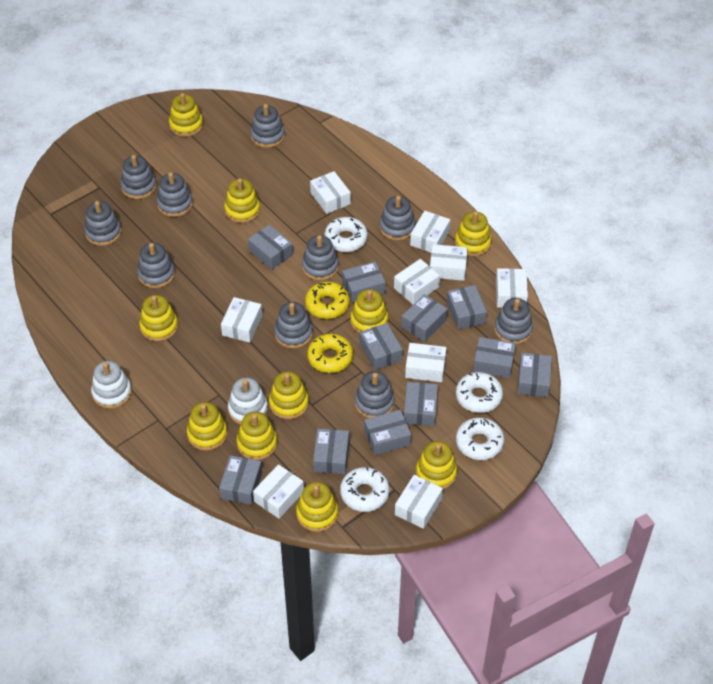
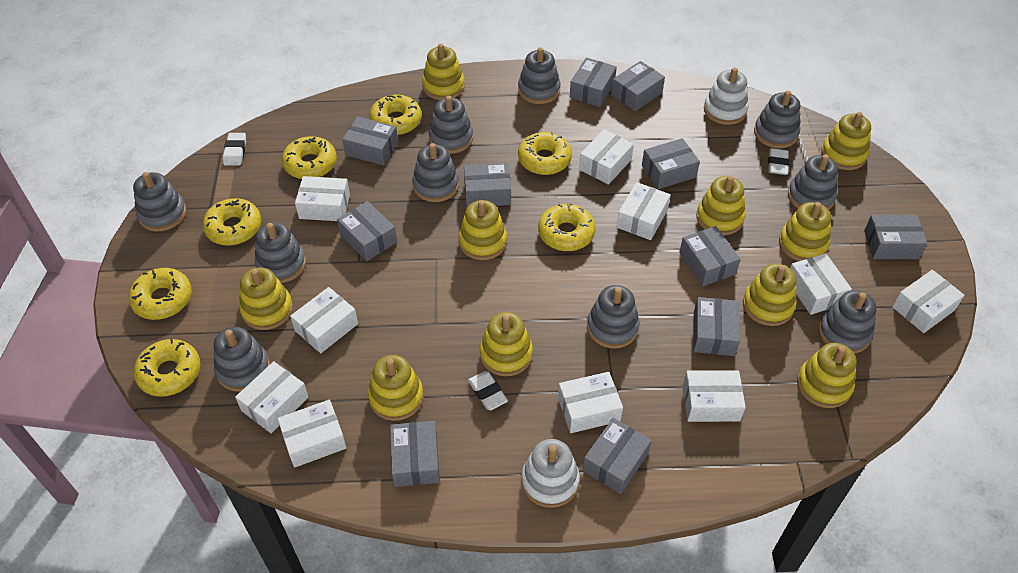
white box: 9 -> 10
white donut: 4 -> 0
white eraser: 0 -> 3
yellow donut: 2 -> 7

